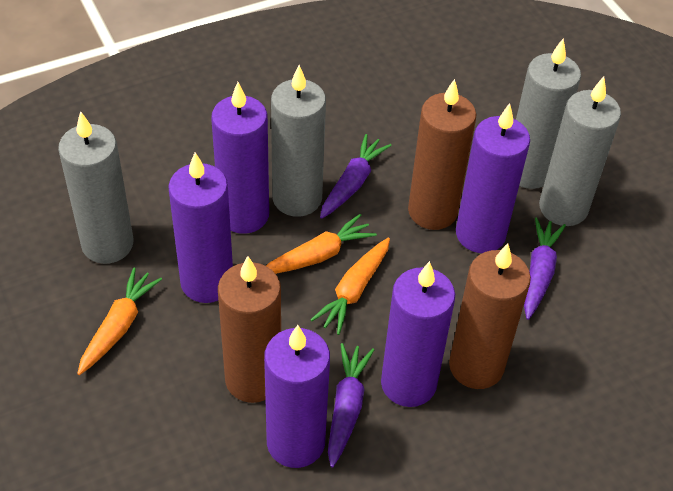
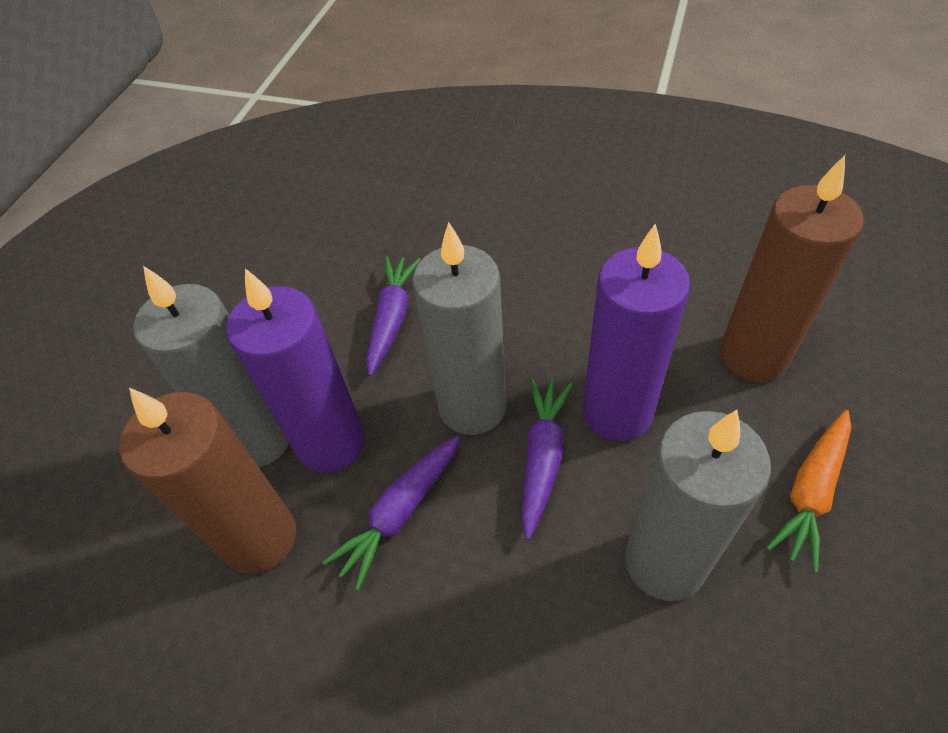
brown candle: 3 -> 2
grey candle: 4 -> 3
orange carrot: 3 -> 1
purple candle: 5 -> 2

